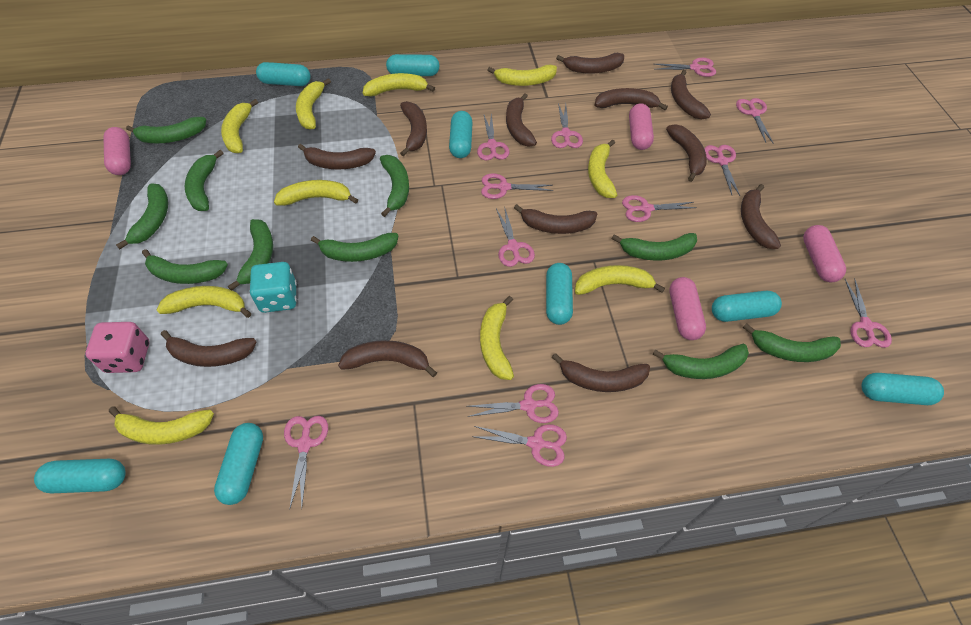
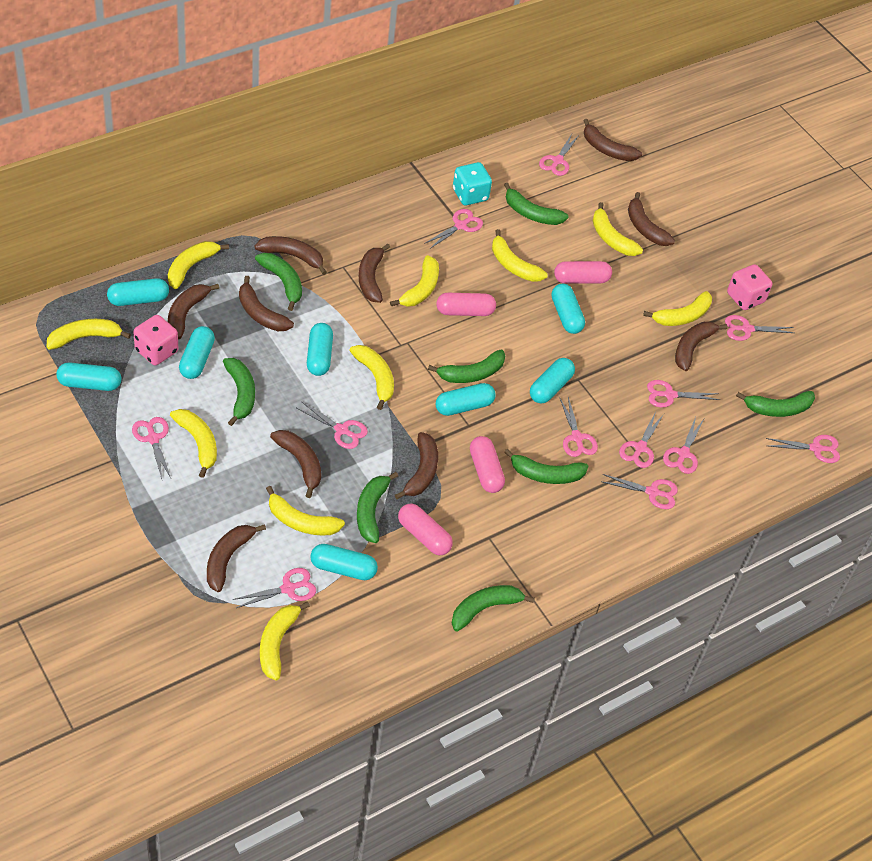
brown banana: 12 -> 10
green banana: 10 -> 8
pink dice: 1 -> 2

